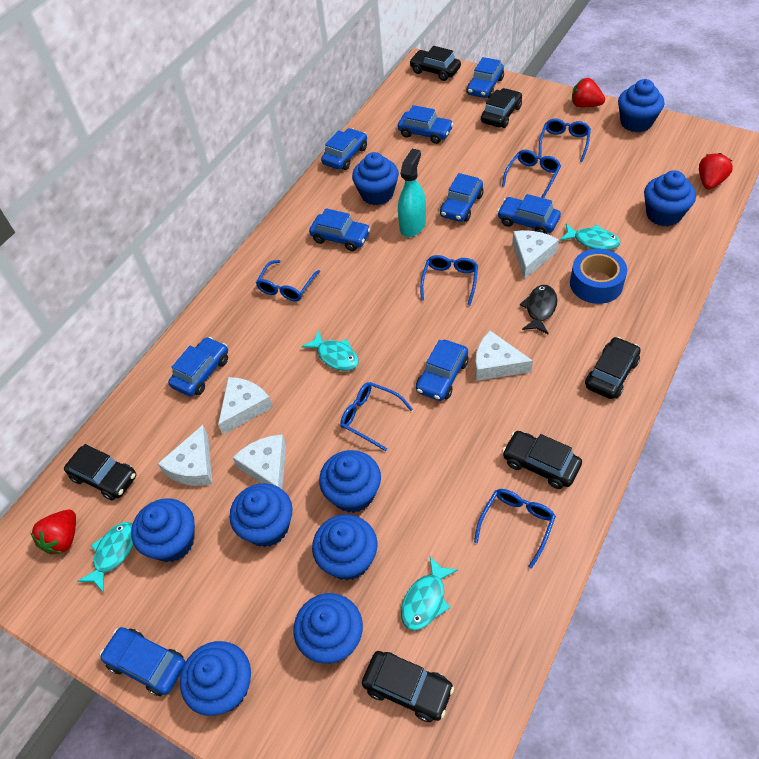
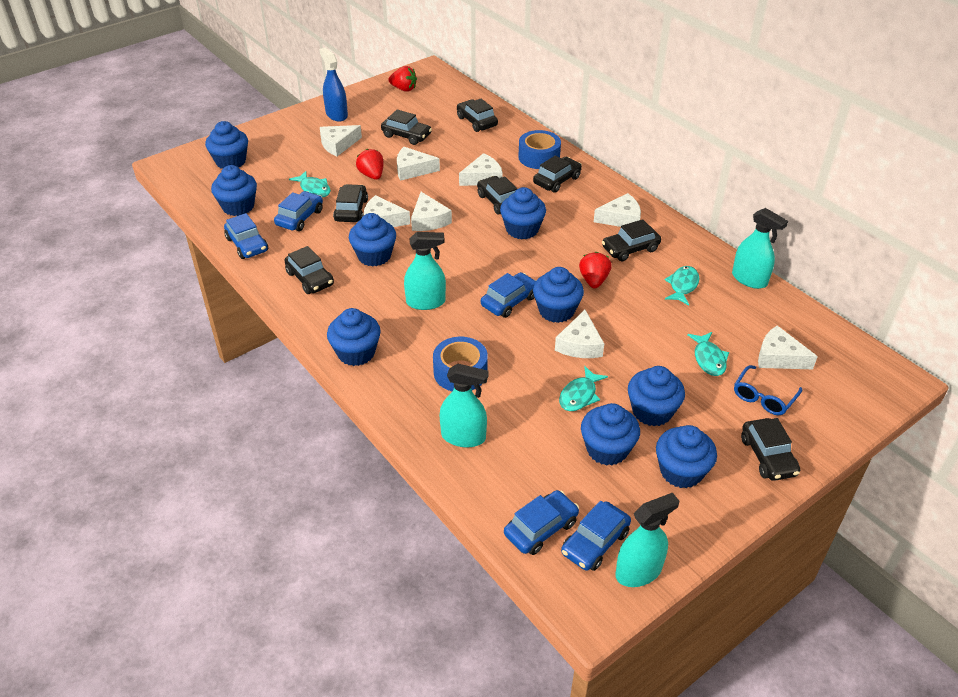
black car: 6 -> 8
black fish: 1 -> 0
blue car: 9 -> 5
blue glasses: 6 -> 1
blue spray bottle: 0 -> 1
blue tape: 1 -> 2
turquoise spray bottle: 1 -> 4
white cheese: 5 -> 8

